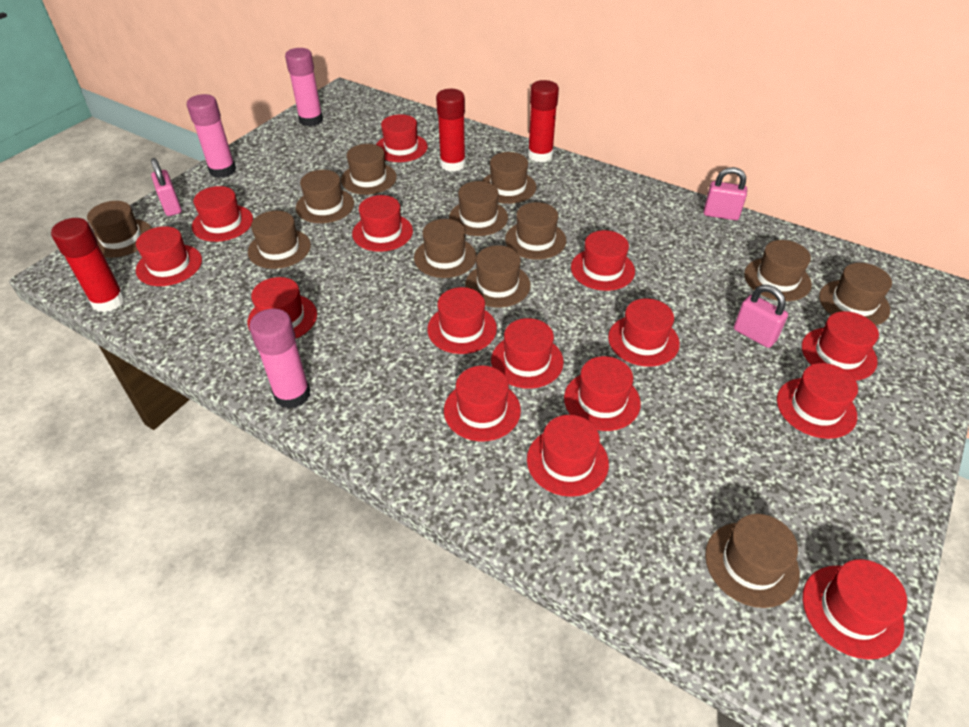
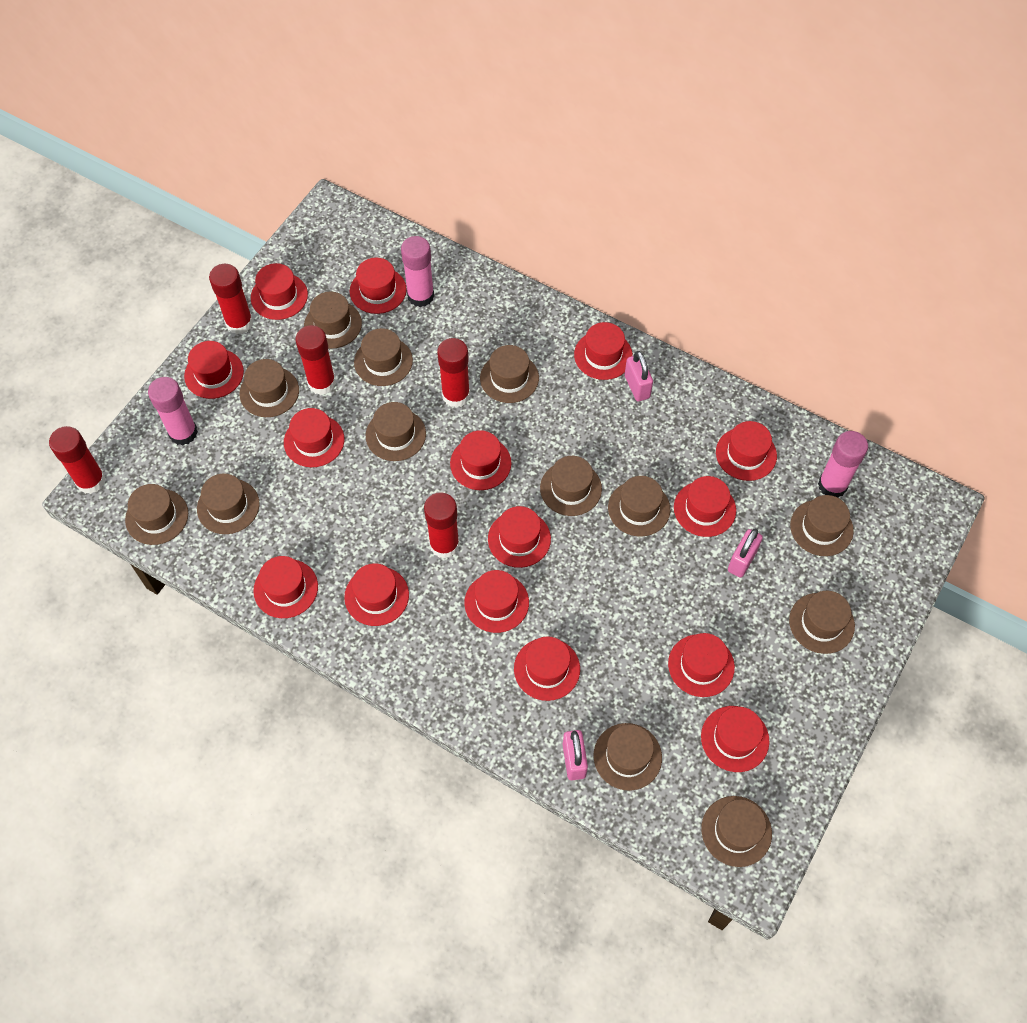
brown hat: 12 -> 13
red glue stick: 3 -> 5

